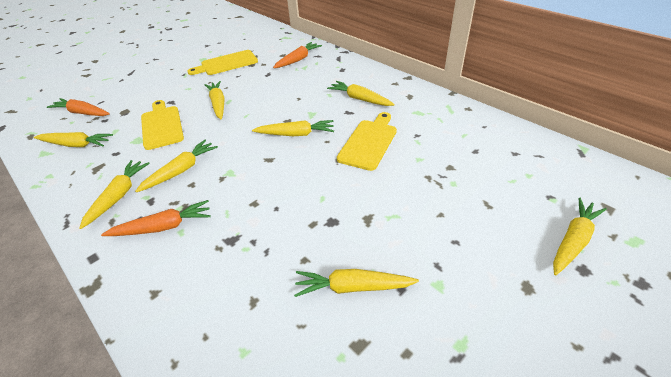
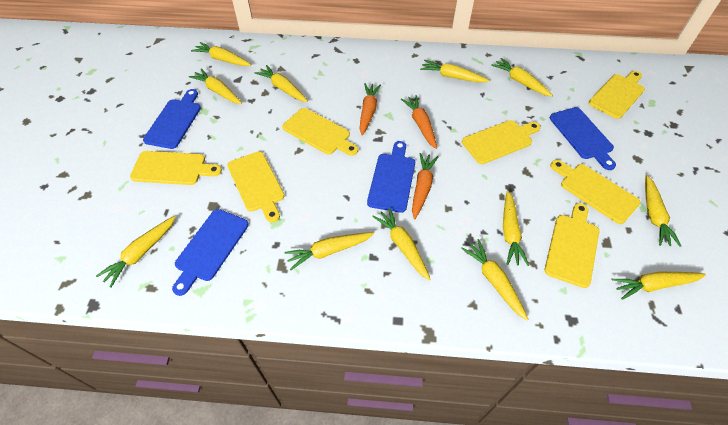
blue cutting board: 0 -> 4
yellow carrot: 8 -> 12
yellow cutting board: 3 -> 7

